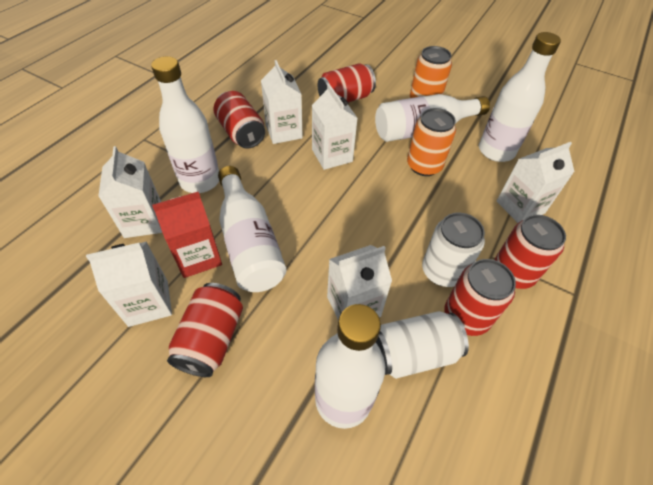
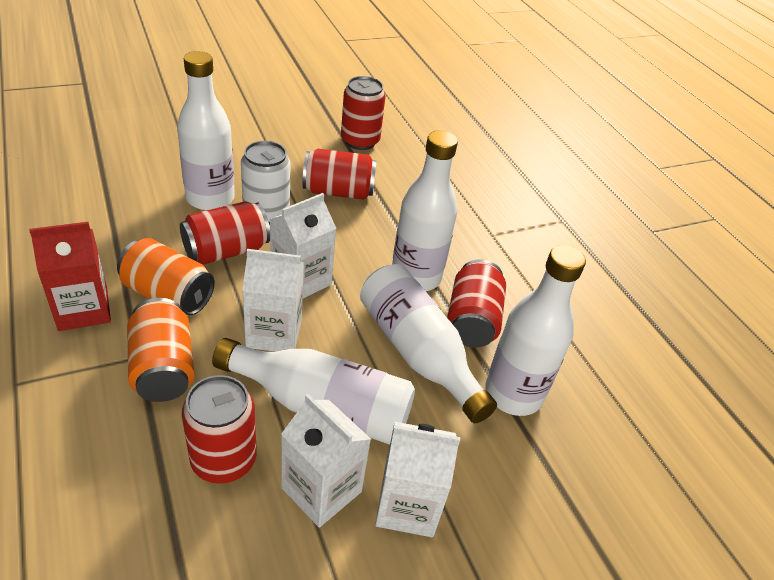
white can: 2 -> 1
white carton: 6 -> 4

